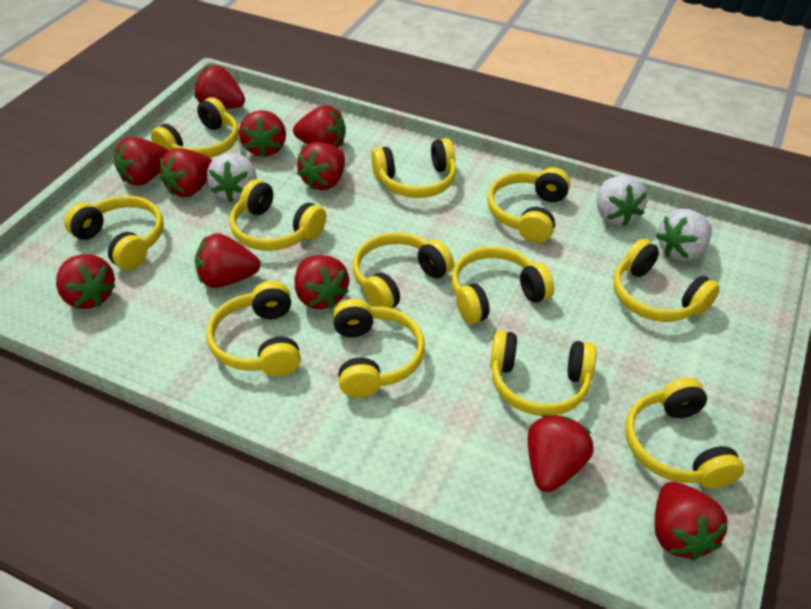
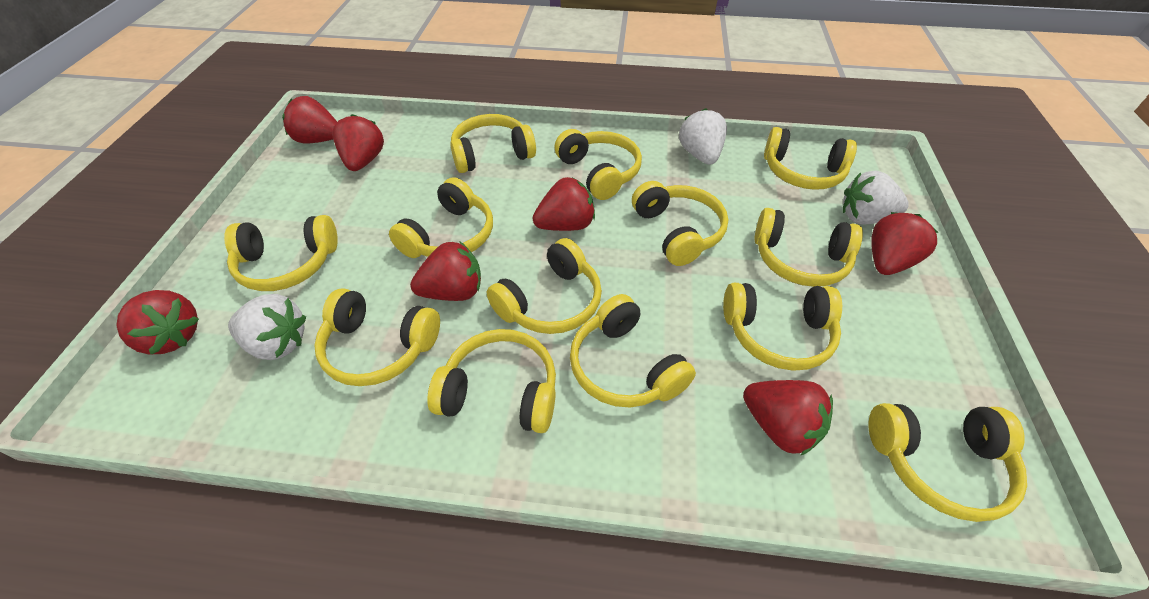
red strawberry: 11 -> 7
yellow headphones: 12 -> 13

